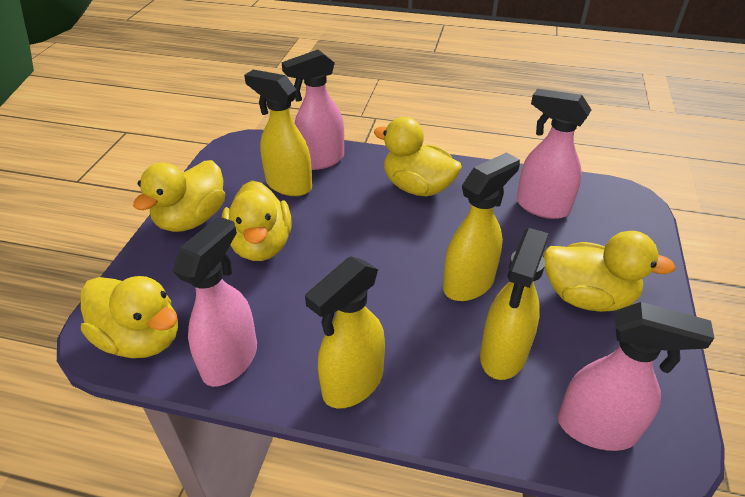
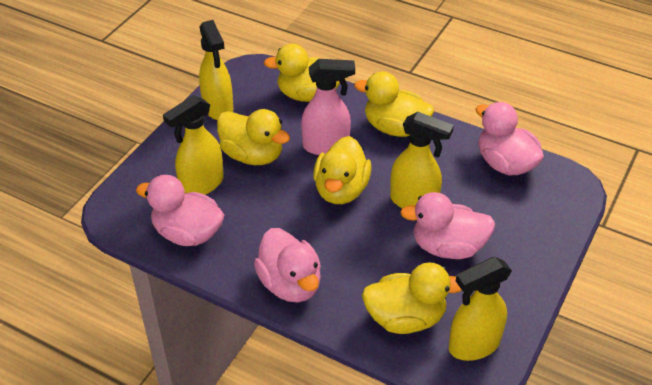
pink duck: 0 -> 4
pink spray bottle: 4 -> 1

